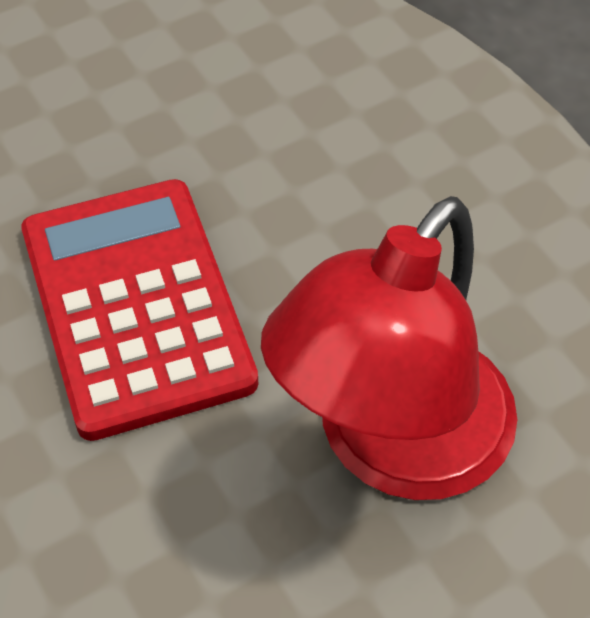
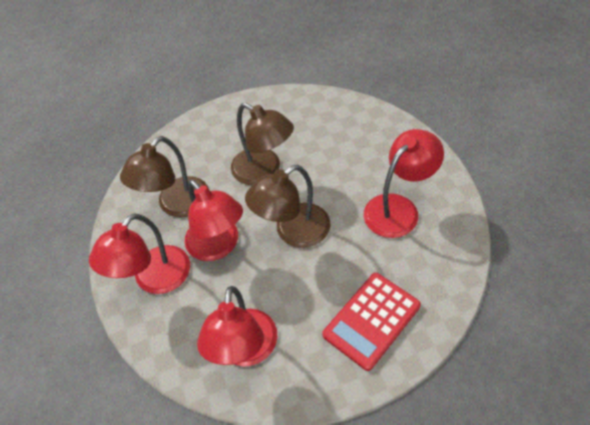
brown lamp: 0 -> 3
red lamp: 1 -> 4

